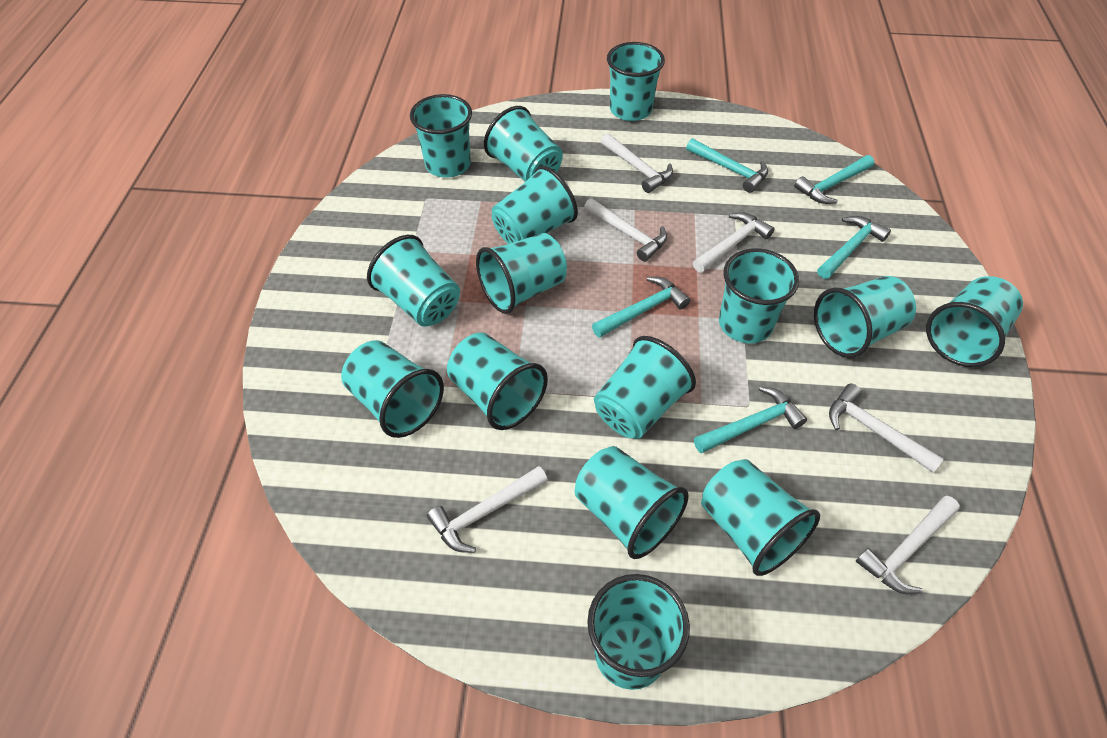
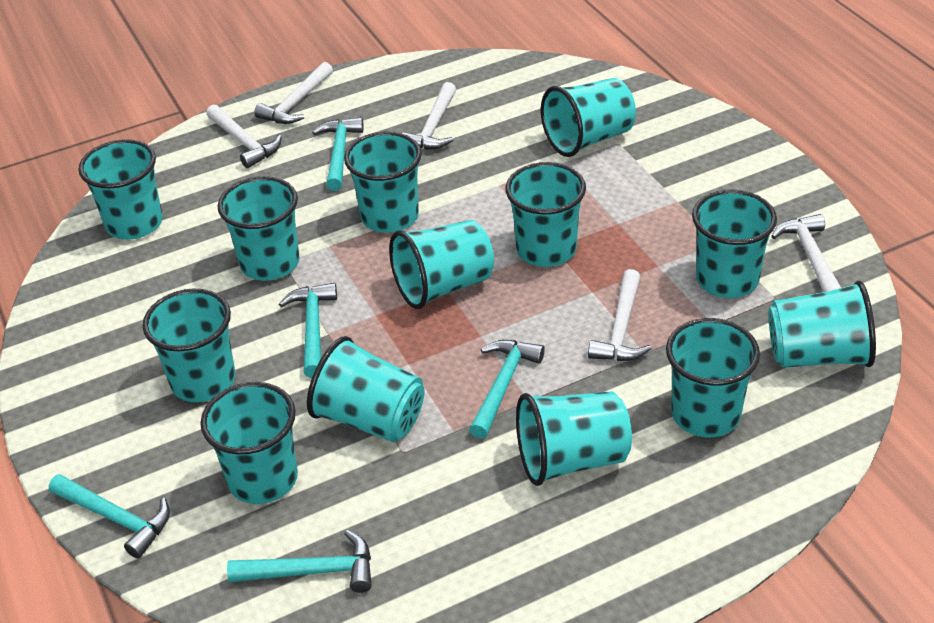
turquoise cup: 15 -> 13
white hammer: 6 -> 5

